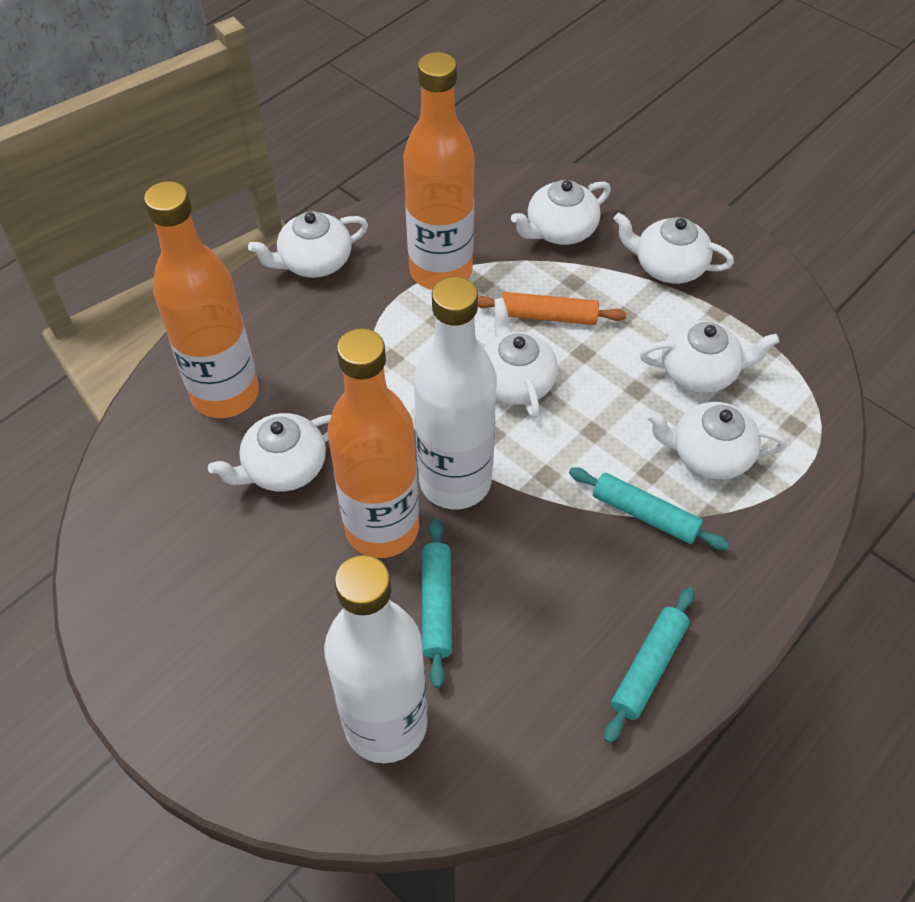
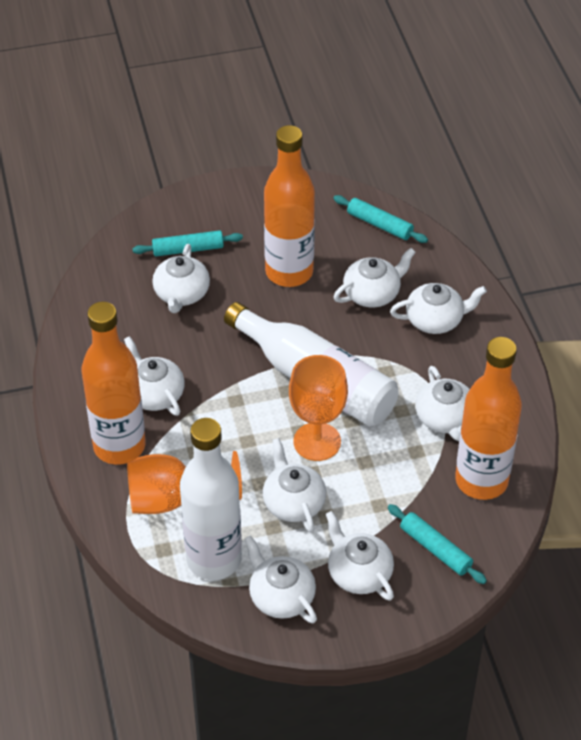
orange goblet: 0 -> 2
orange rolling pin: 1 -> 0
white teapot: 7 -> 8

